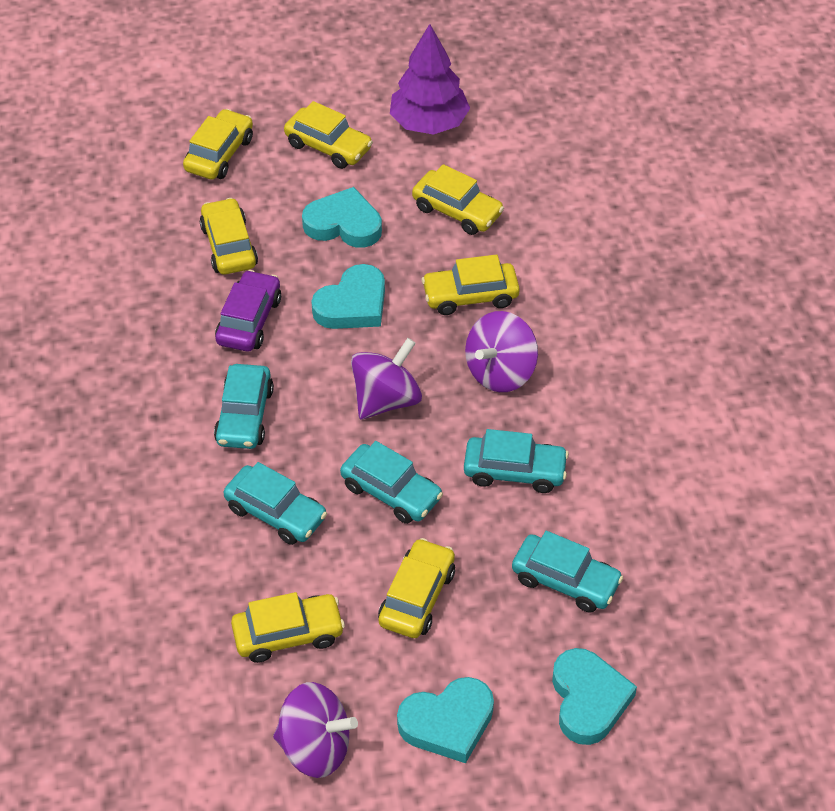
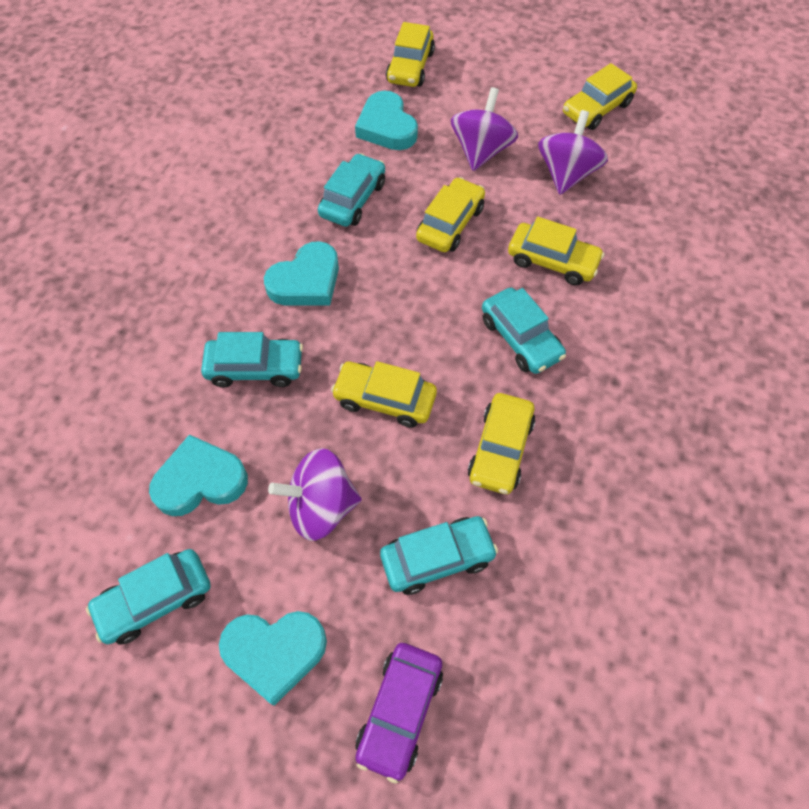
purple tree: 1 -> 0
yellow car: 7 -> 6

